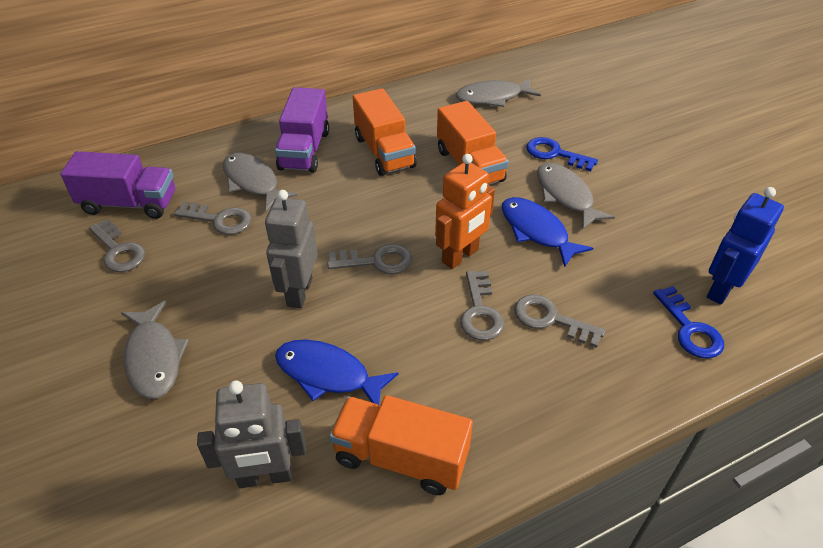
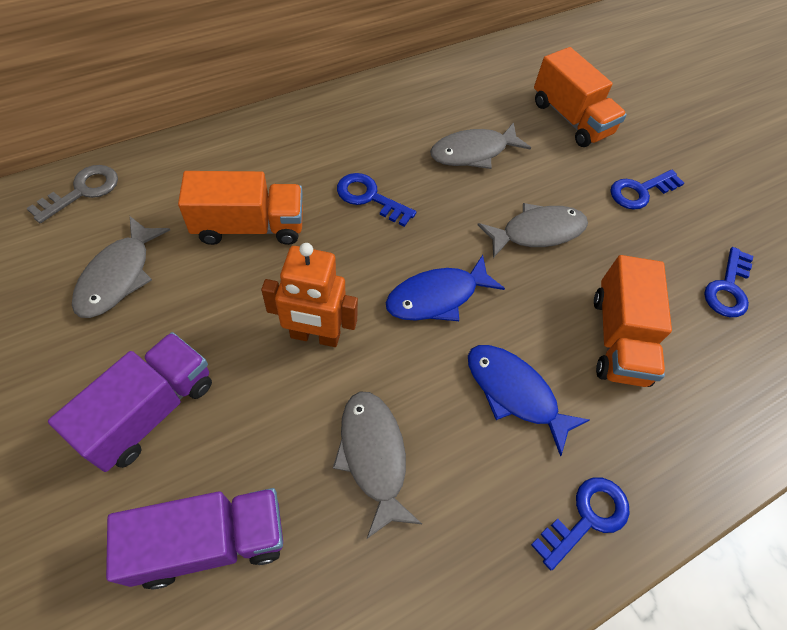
blue key: 2 -> 4
blue robot: 1 -> 0
grey key: 5 -> 1
grey robot: 2 -> 0

